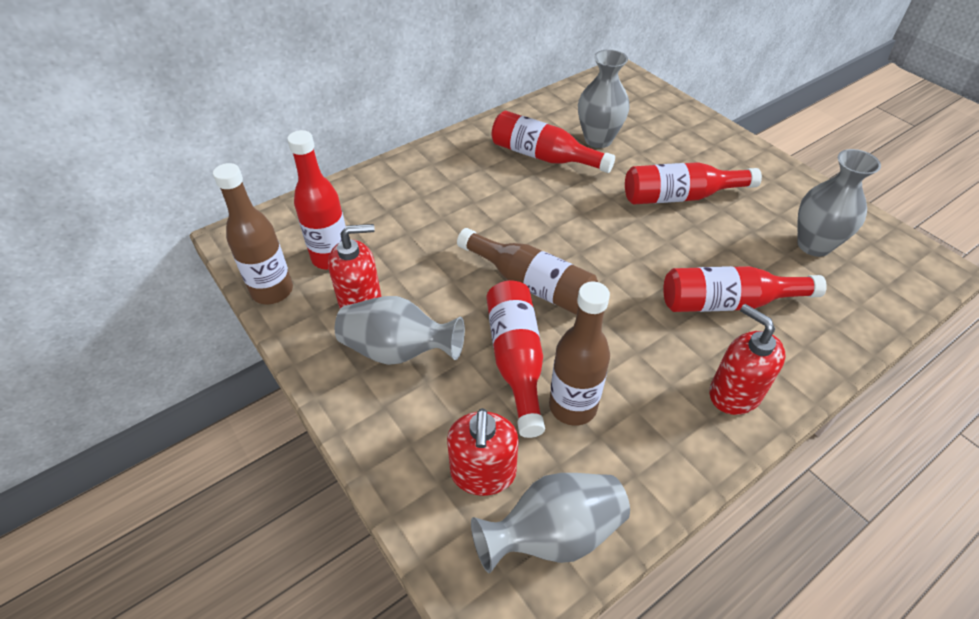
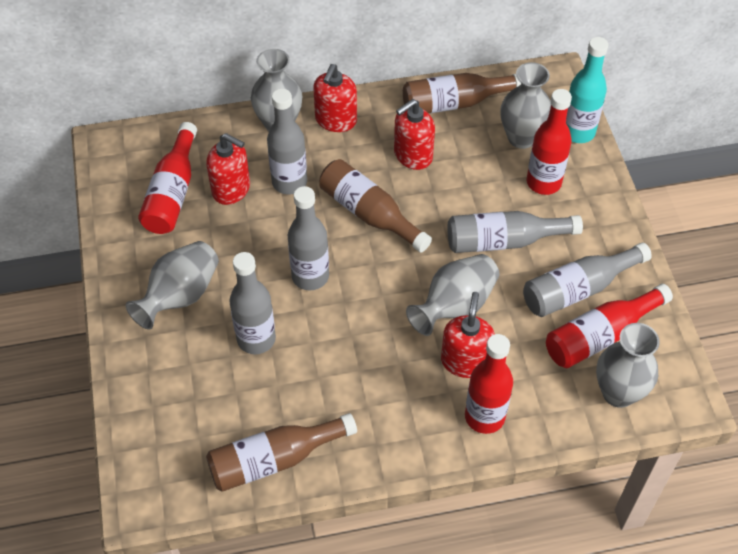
grey bottle: 0 -> 5
grey vase: 4 -> 5
red bottle: 5 -> 4
red soap dispenser: 3 -> 4
turquoise bottle: 0 -> 1

